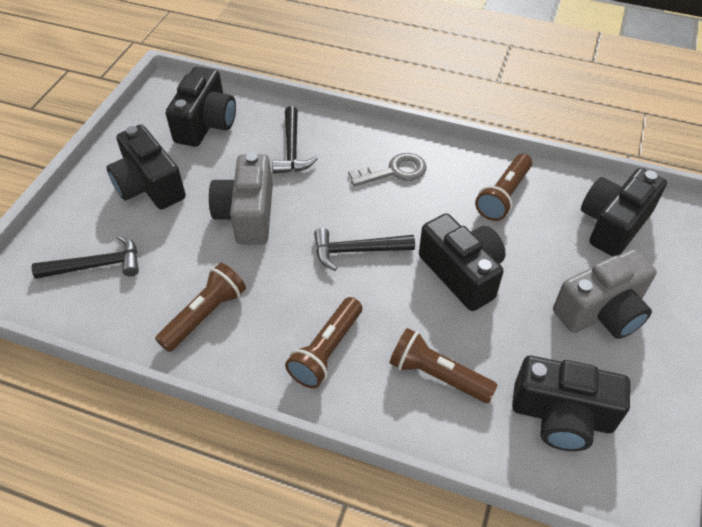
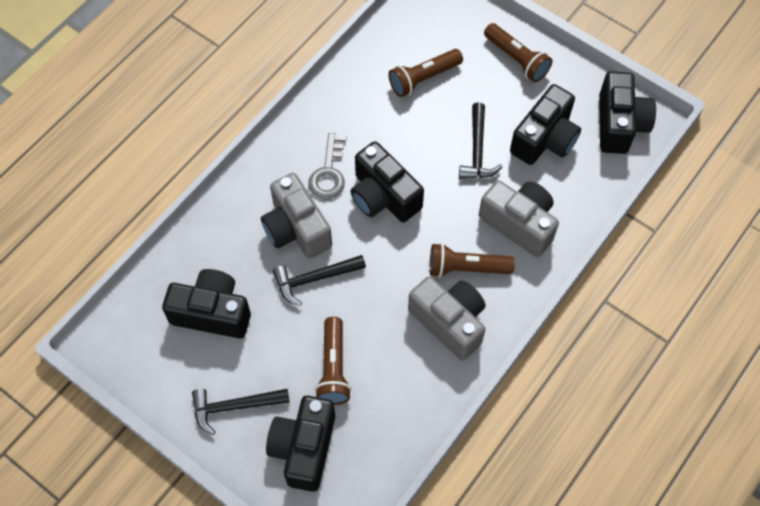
grey camera: 2 -> 3

